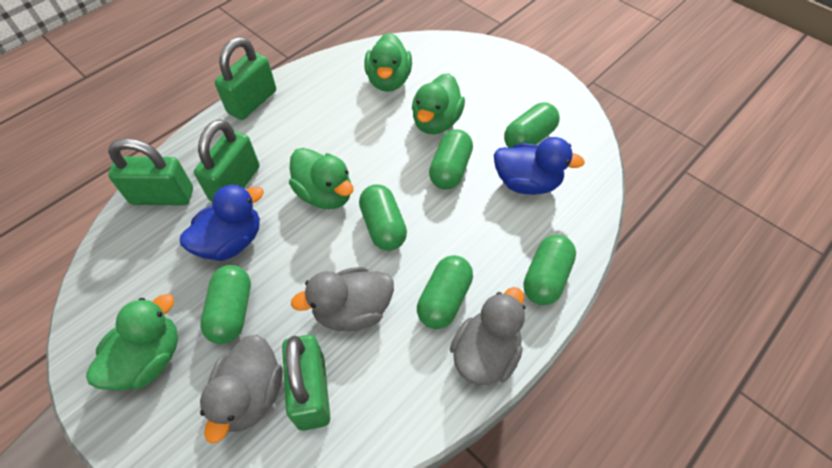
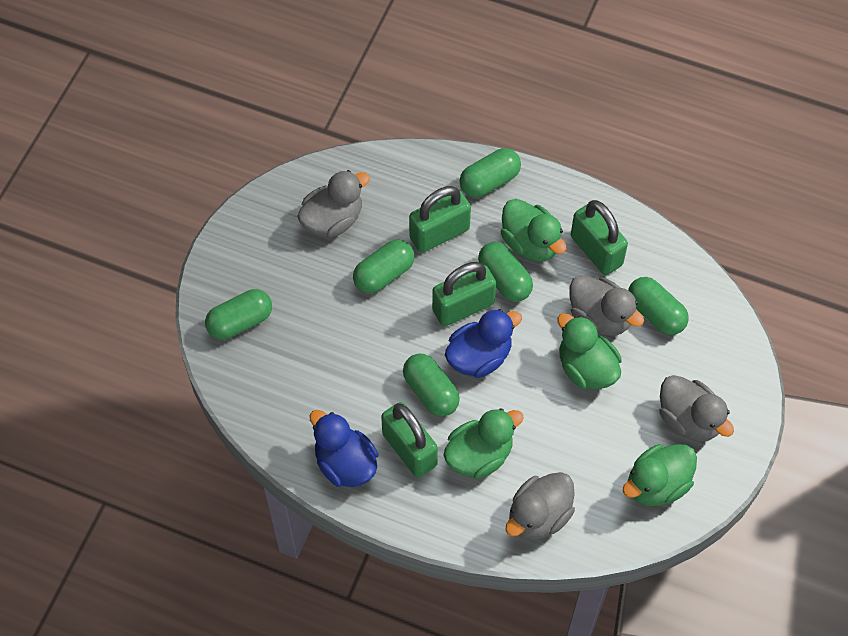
grey duck: 3 -> 4

